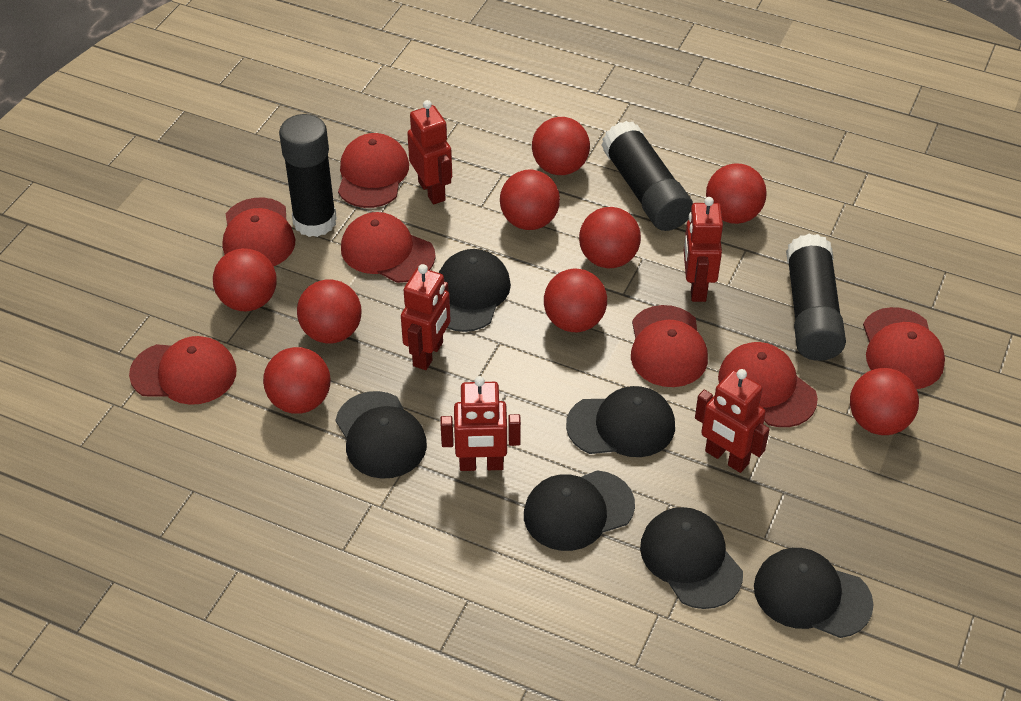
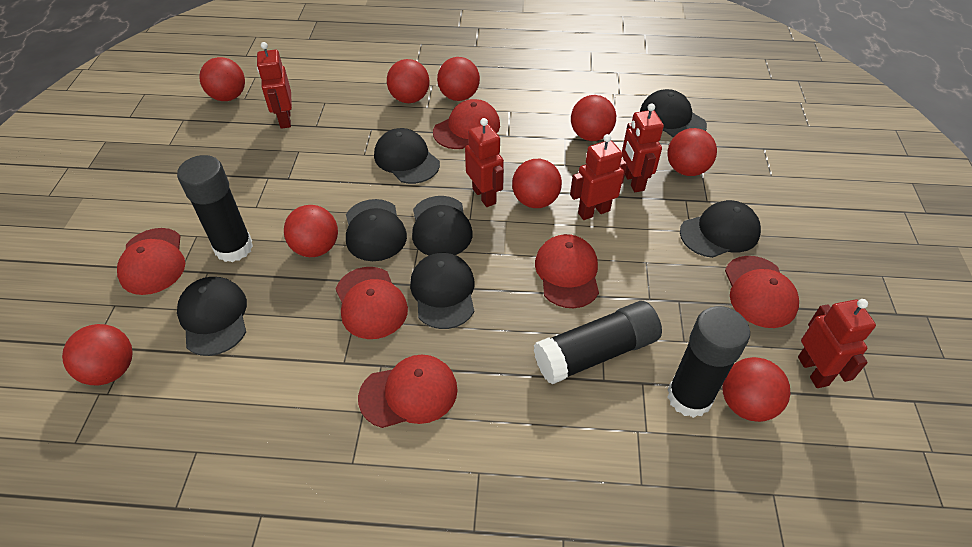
black cap: 6 -> 7
red cap: 7 -> 6

